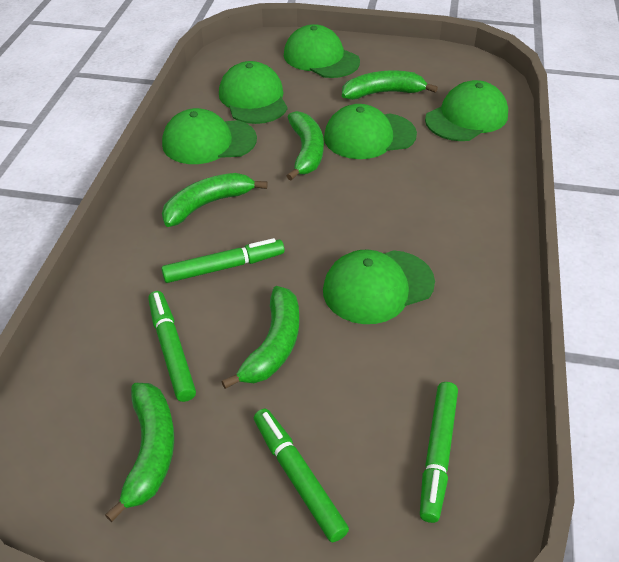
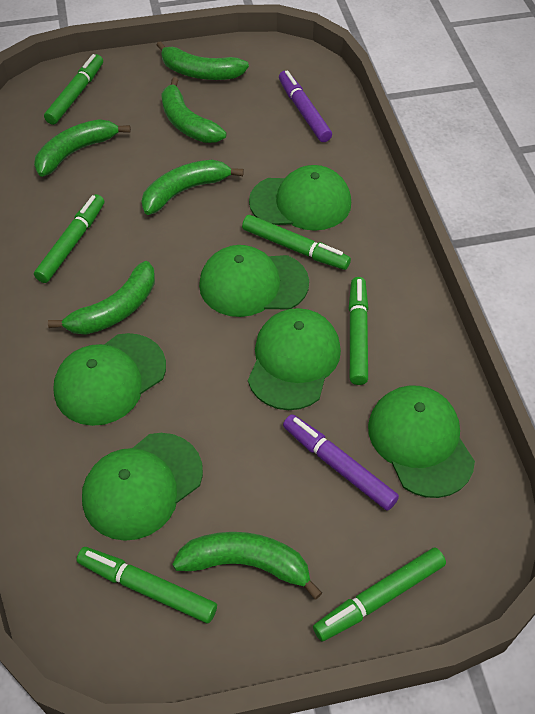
green banana: 5 -> 6
green marker: 4 -> 6
purple marker: 0 -> 2

